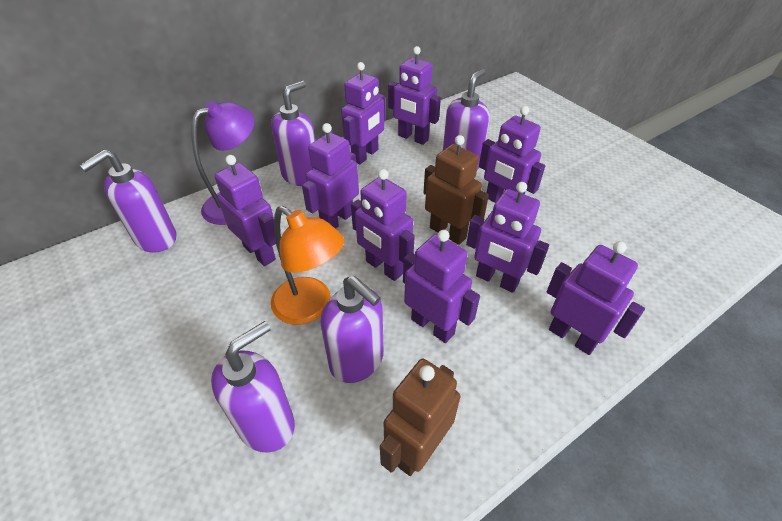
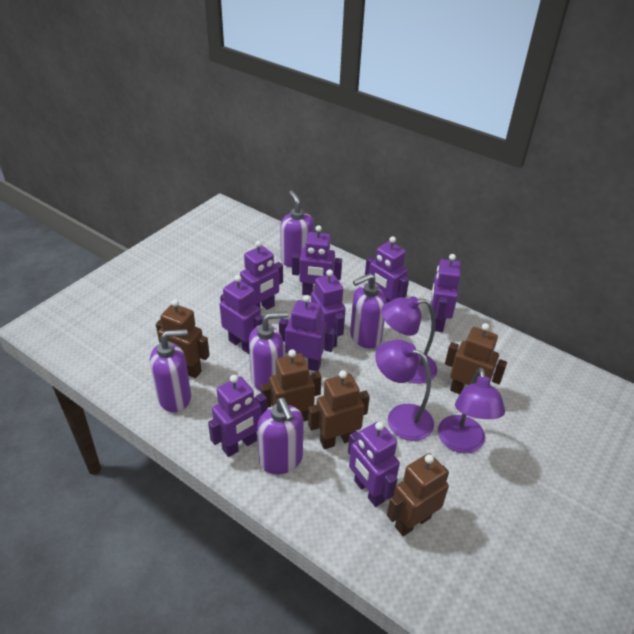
brown robot: 2 -> 5
orange lamp: 1 -> 0
purple lamp: 1 -> 3

